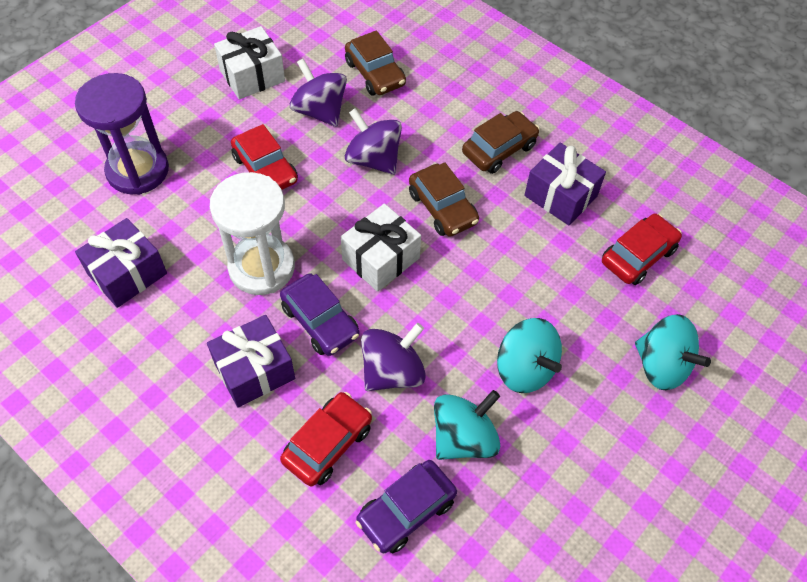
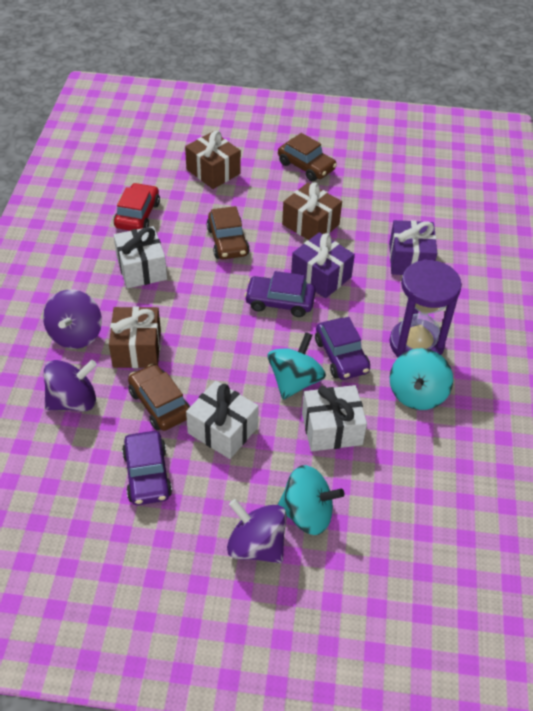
brown gift: 0 -> 3
purple car: 2 -> 3
purple gift: 3 -> 2
red car: 3 -> 1
white gift: 2 -> 3
white hourglass: 1 -> 0

